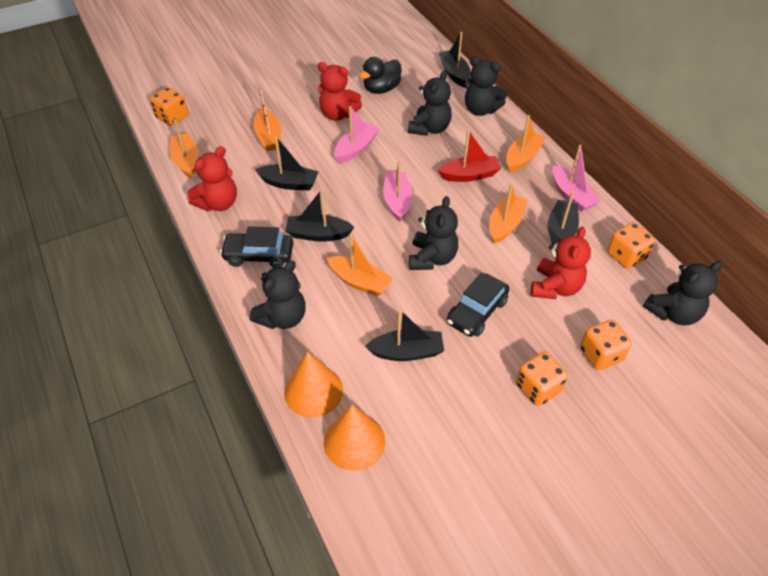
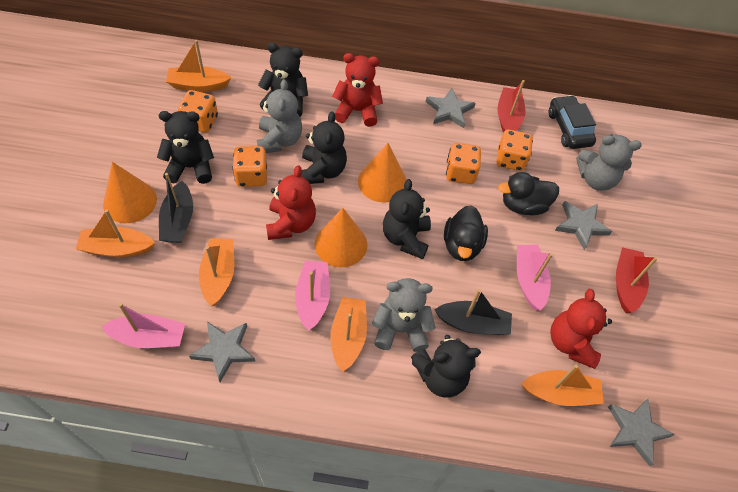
black boat: 5 -> 2
black car: 2 -> 1
black duck: 1 -> 2
grey star: 0 -> 4
grey teddy bear: 0 -> 3
orange cone: 2 -> 3
red boat: 1 -> 2

